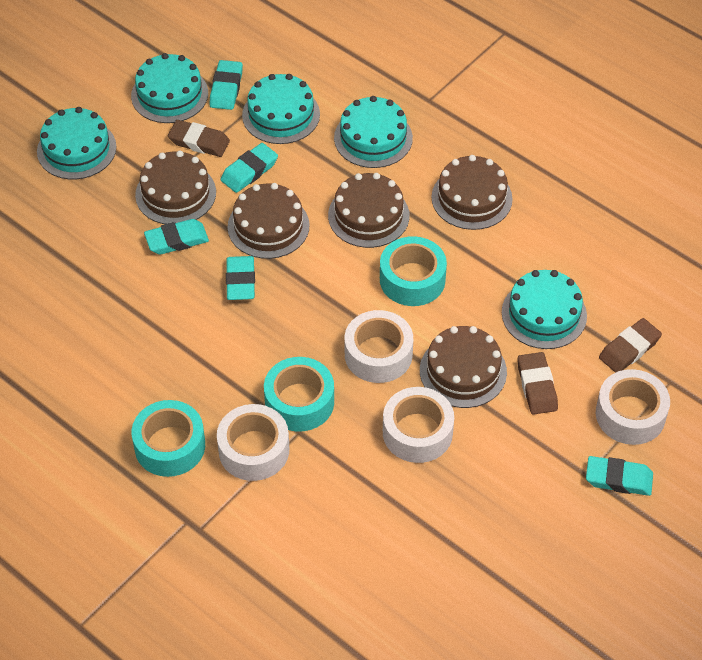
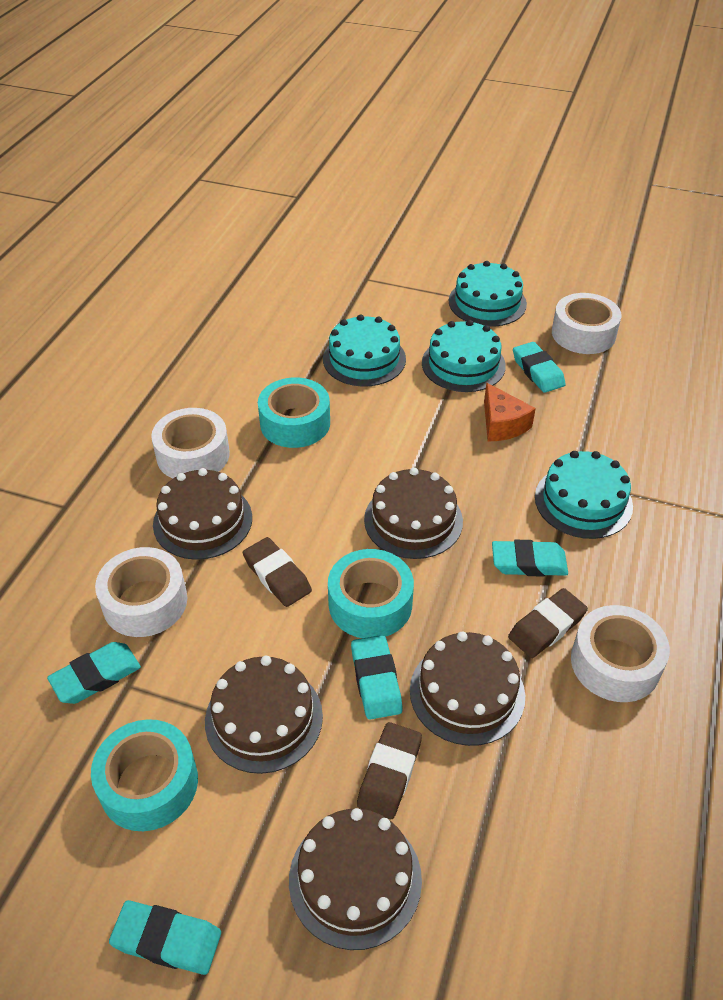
orange cheese: 0 -> 1
turquoise cake: 5 -> 4

